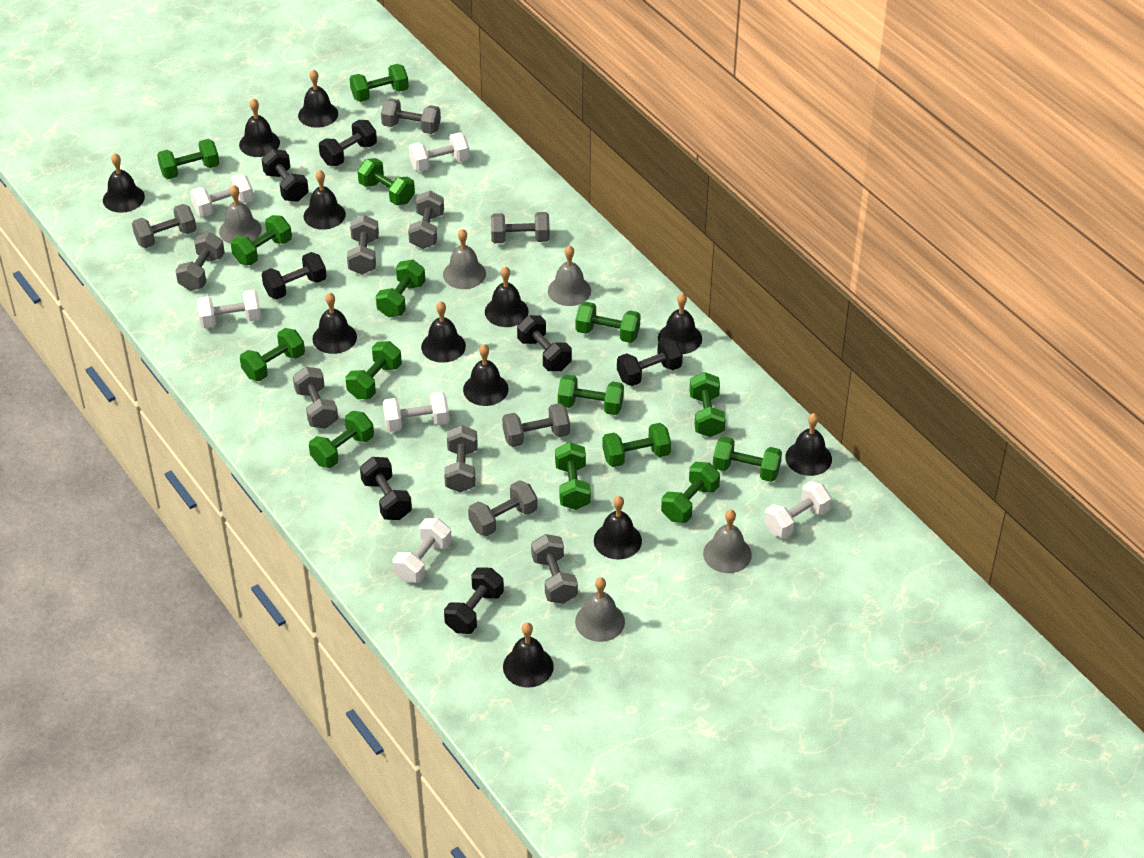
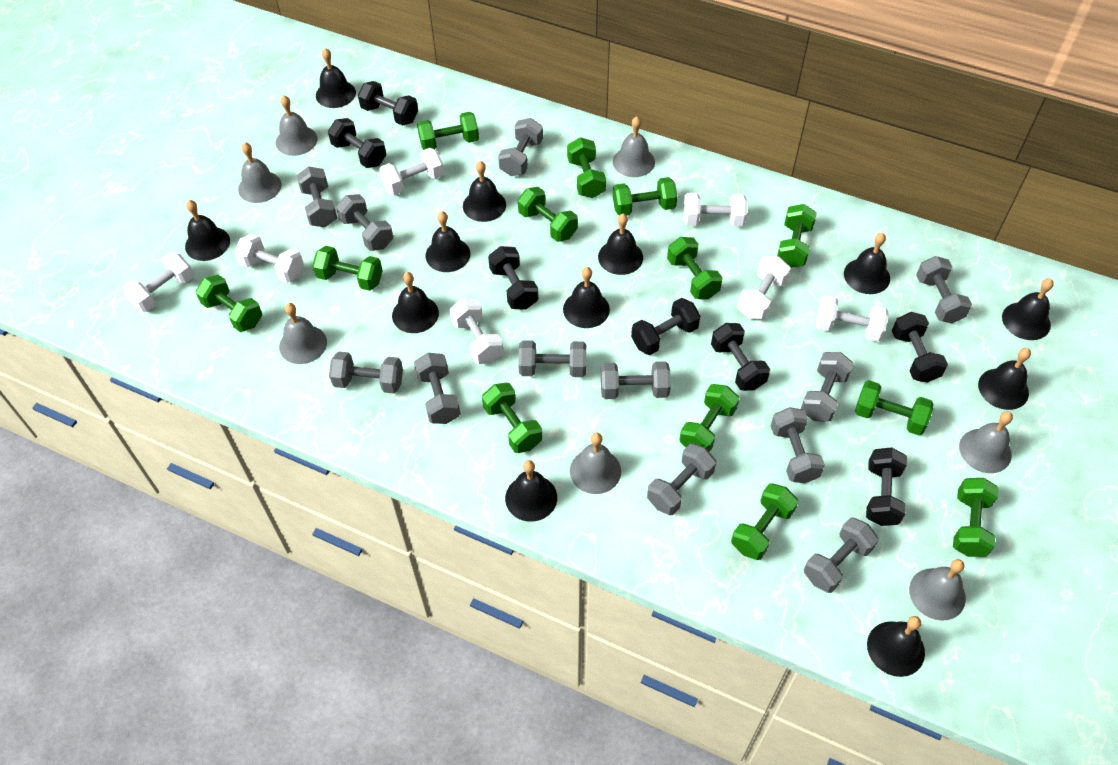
green dumbbell: 15 -> 13
grey bell: 5 -> 7
grey dumbbell: 11 -> 12
white dumbbell: 6 -> 7

